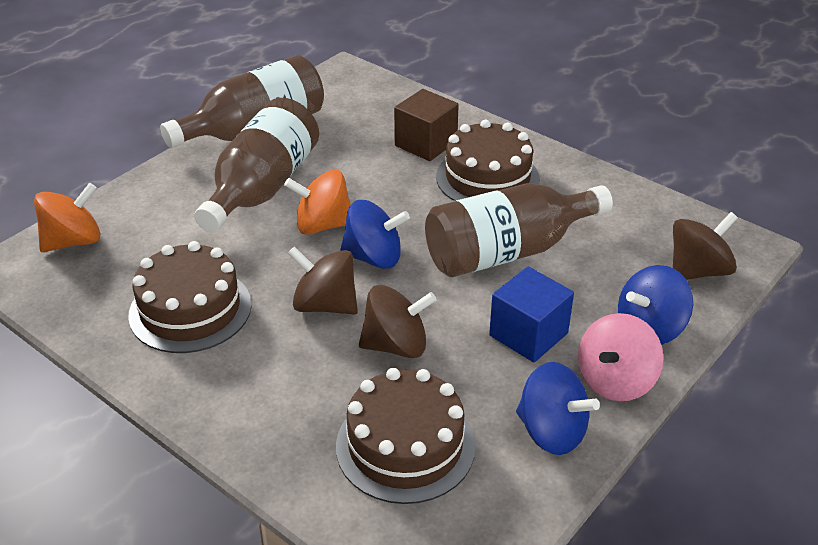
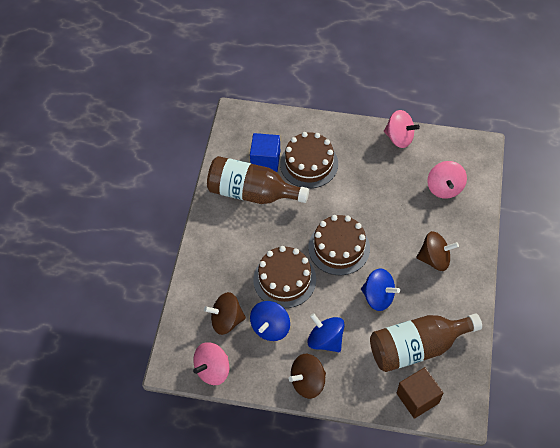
brown bottle: 3 -> 2
orange spinning top: 2 -> 0
pink spinning top: 1 -> 3

